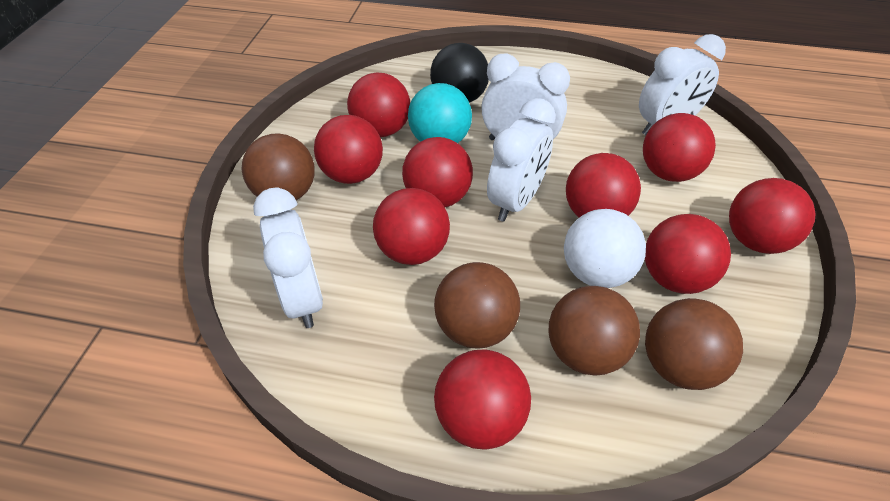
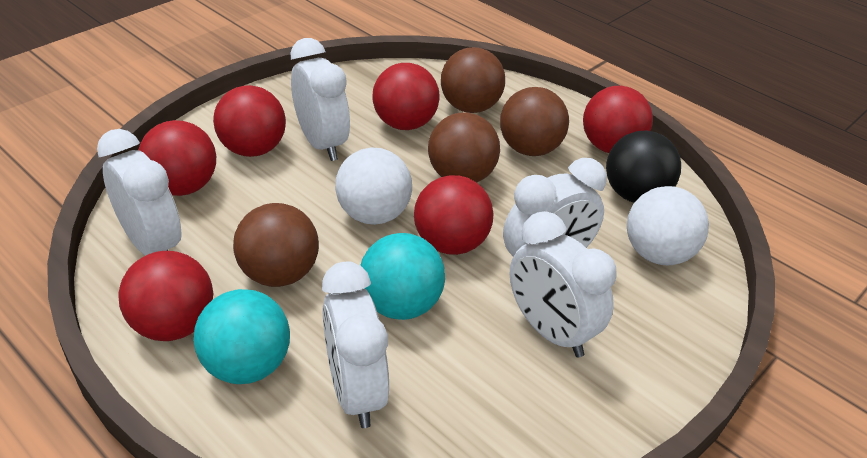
red ball: 9 -> 6
turquoise ball: 1 -> 2
white ball: 1 -> 2
white clock: 4 -> 5

